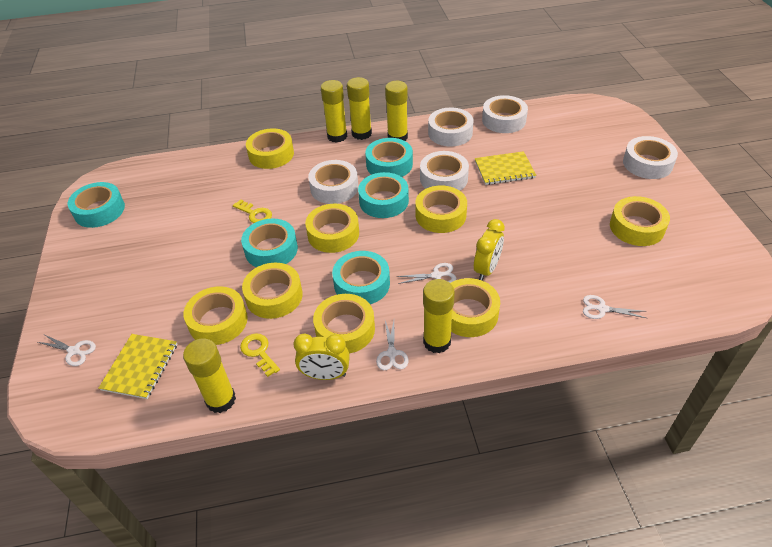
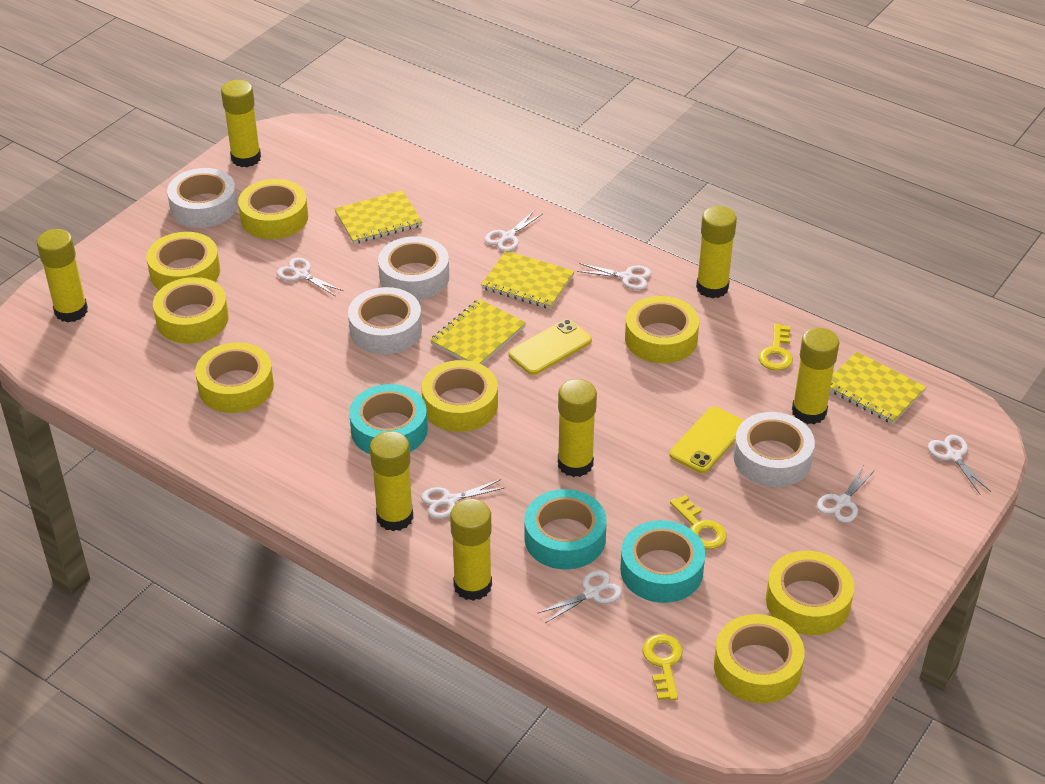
turquoise tape: 5 -> 3
white scissors: 4 -> 7
white tape: 5 -> 4
yellow clock: 2 -> 0
yellow glue stick: 5 -> 7
yellow key: 2 -> 3
yellow notebook: 2 -> 4
yellow phone: 0 -> 2

